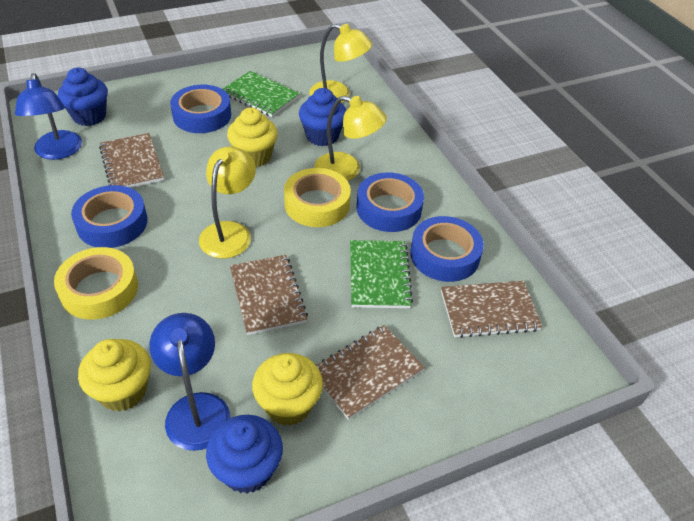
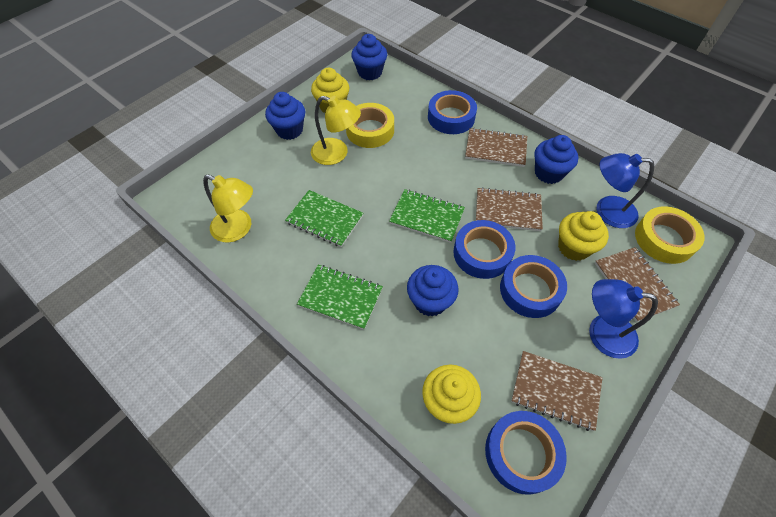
blue cupcake: 3 -> 4
green notebook: 2 -> 3
yellow lamp: 3 -> 2

